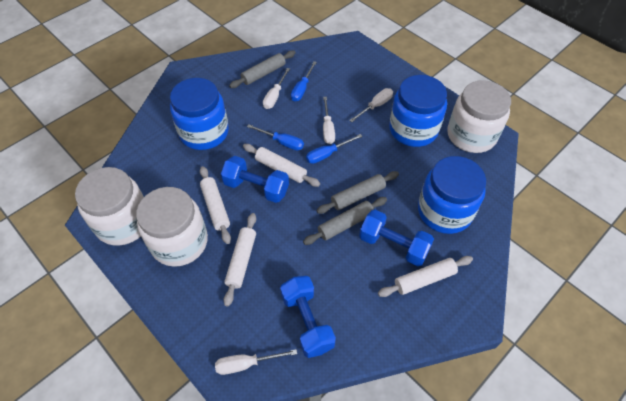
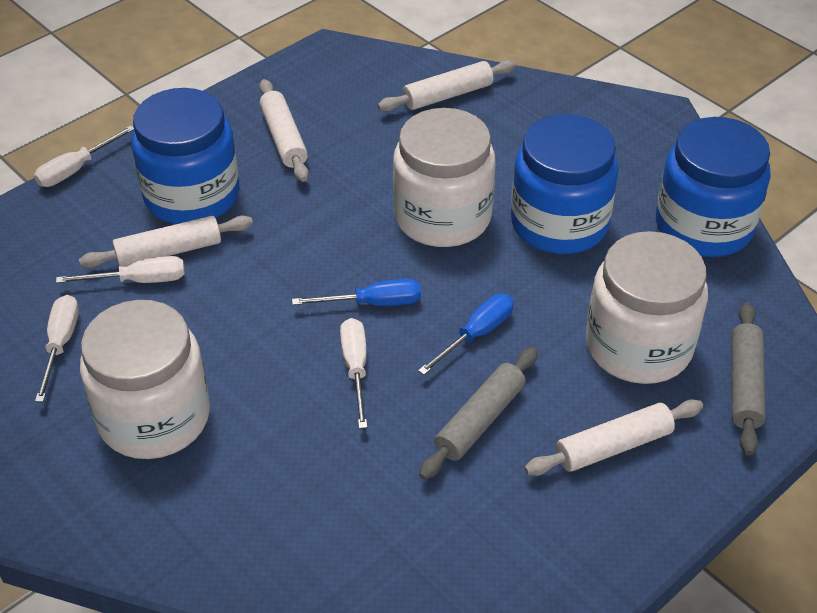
blue dumbbell: 3 -> 0
blue screwdriver: 3 -> 2
grey rolling pin: 3 -> 2

